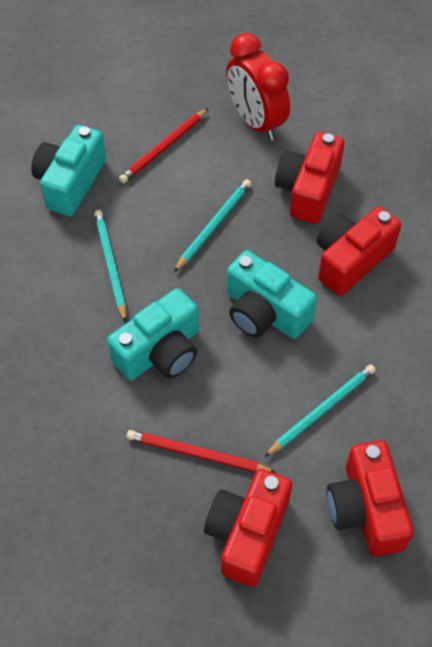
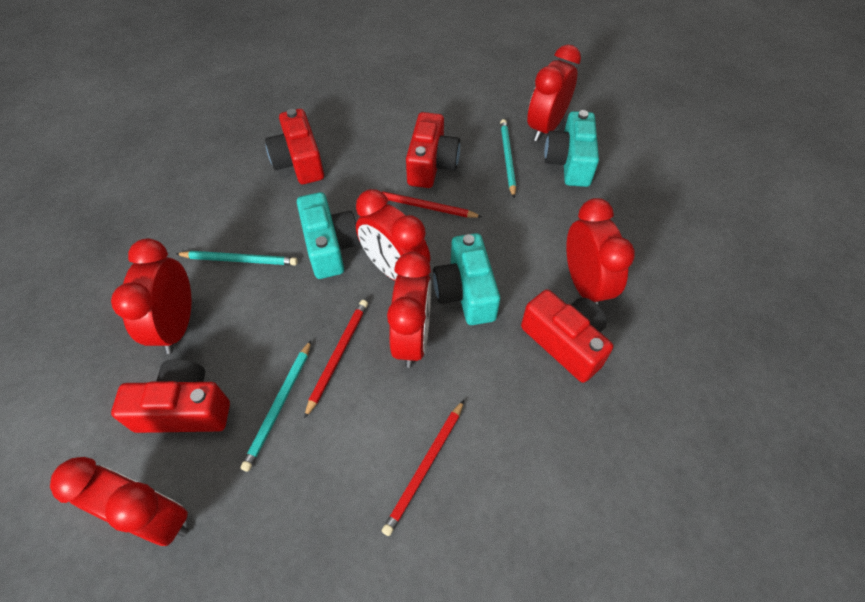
red clock: 1 -> 6
red pencil: 2 -> 3

